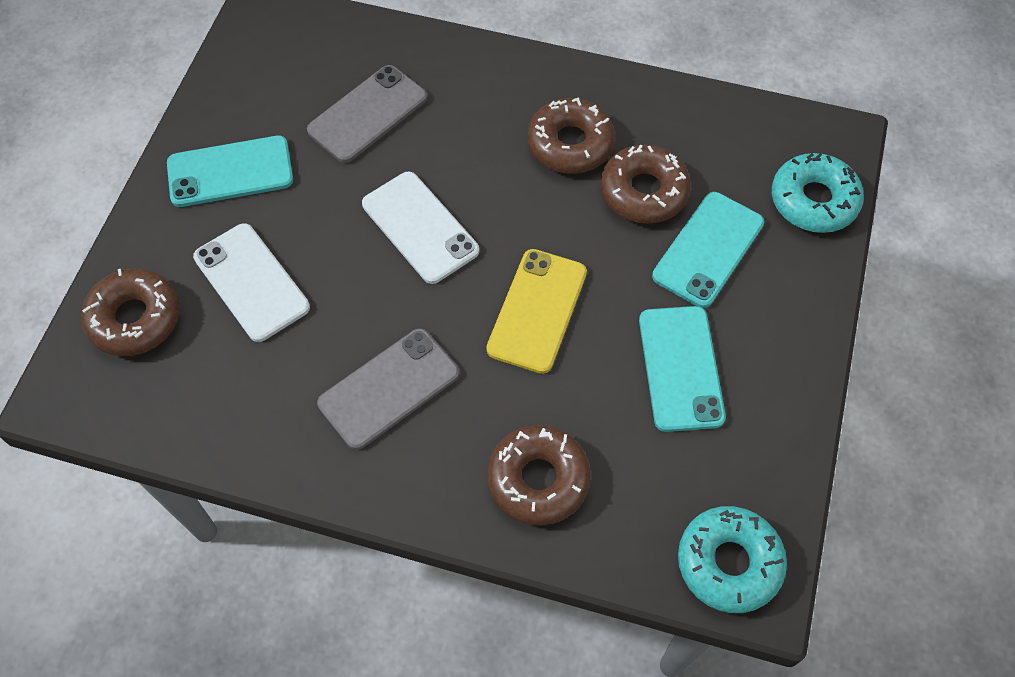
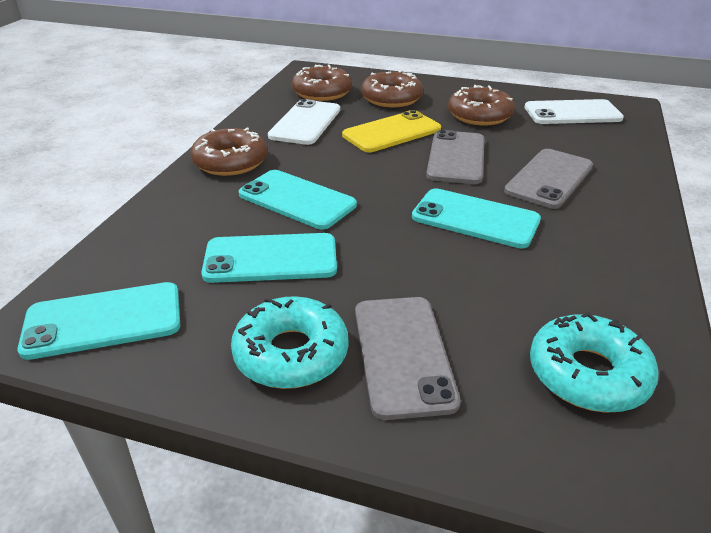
grey phone: 2 -> 3
turquoise phone: 3 -> 4

